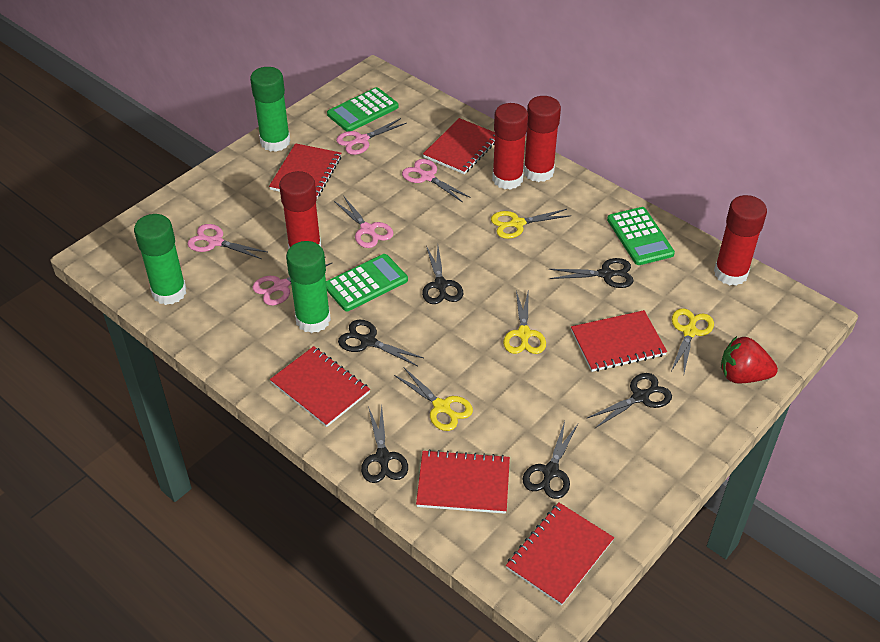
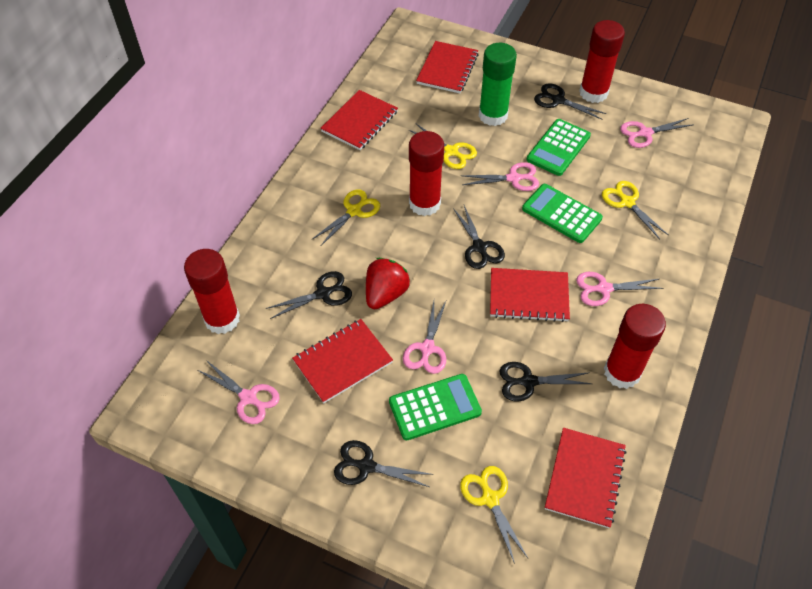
black scissors: 6 -> 5
green glue stick: 3 -> 1
red notebook: 6 -> 5

